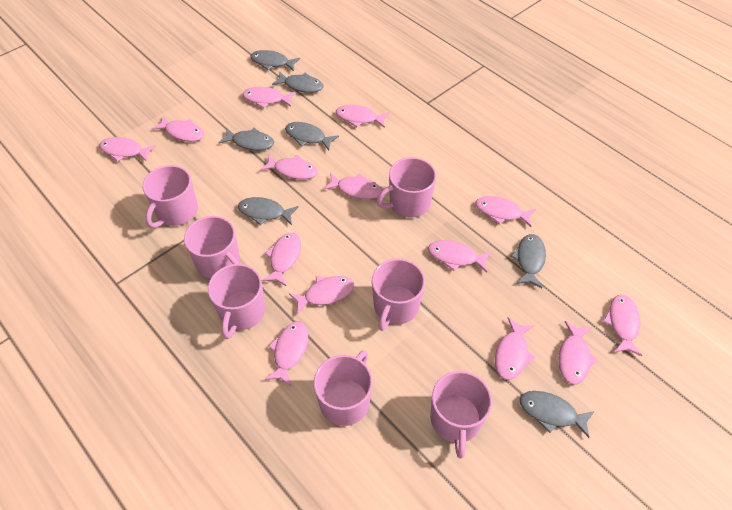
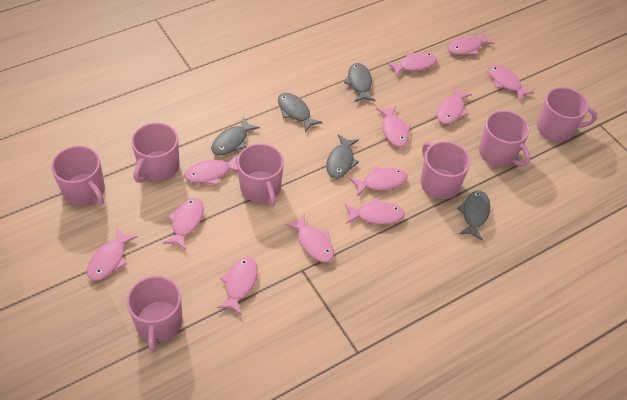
grey fish: 7 -> 5
pink fish: 14 -> 12

